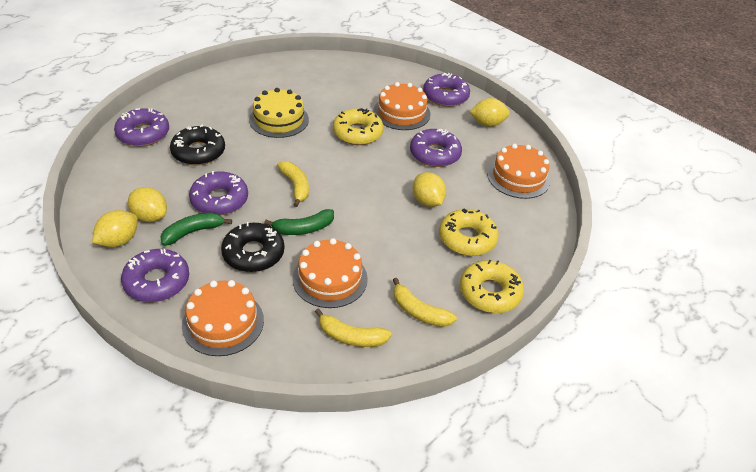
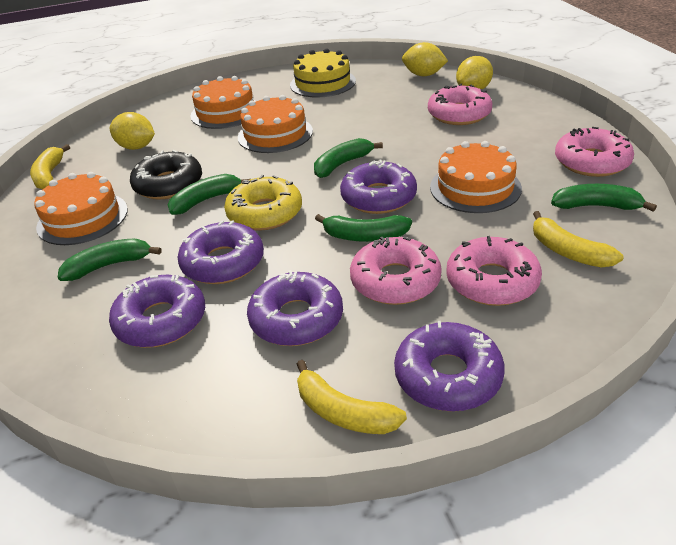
black donut: 2 -> 1
green banana: 2 -> 5
pink donut: 0 -> 4
yellow donut: 3 -> 1
yellow lemon: 4 -> 3

